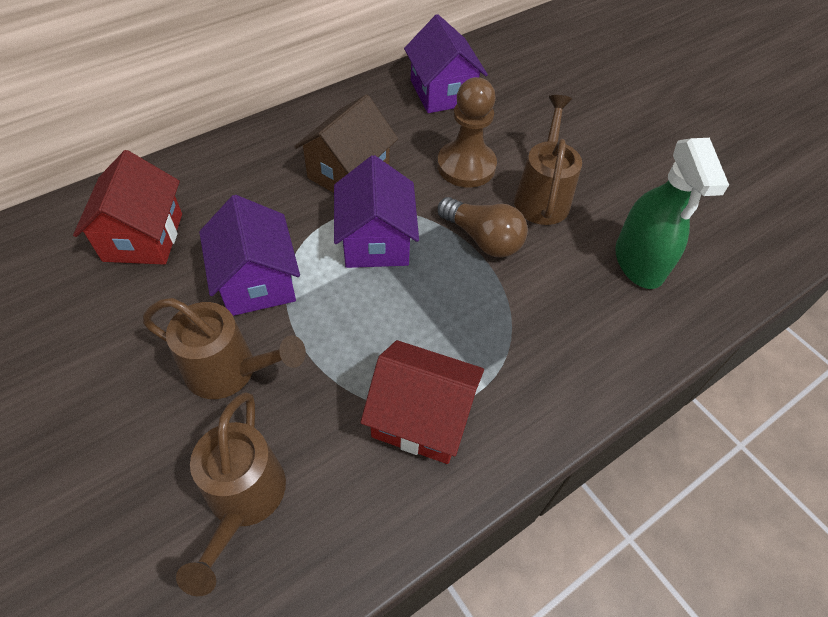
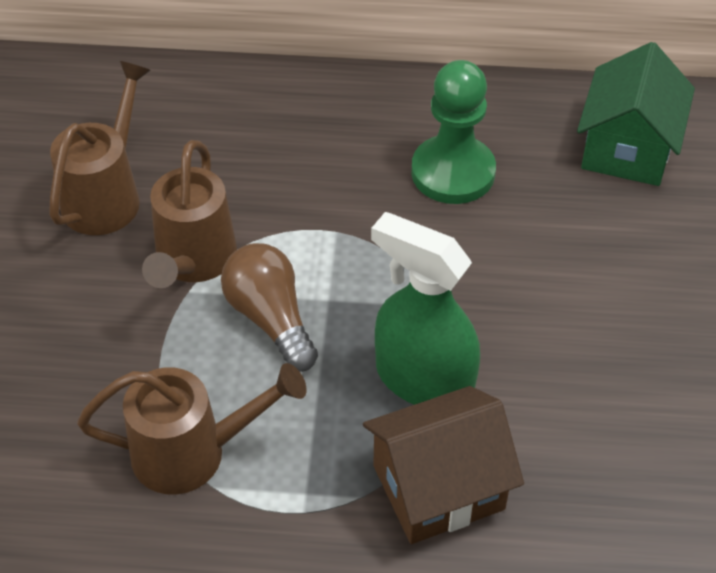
brown pawn: 1 -> 0
green house: 0 -> 1
green pawn: 0 -> 1
purple house: 3 -> 0
red house: 2 -> 0

